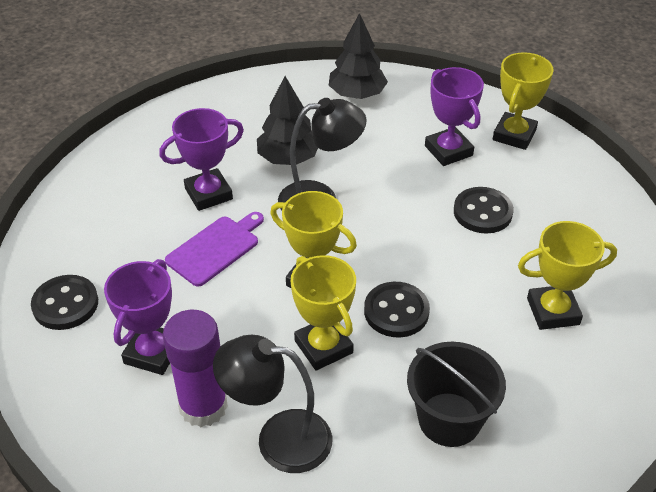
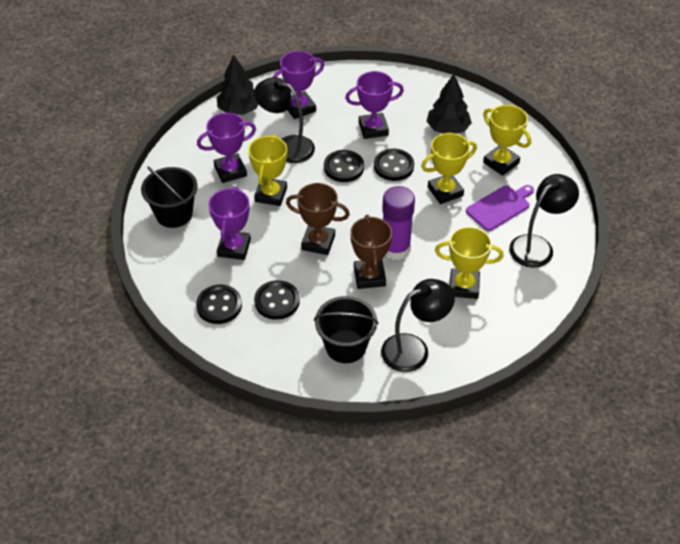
black bucket: 1 -> 2
black button: 3 -> 4
black lamp: 2 -> 3
brown trophy: 0 -> 2
purple trophy: 3 -> 4

